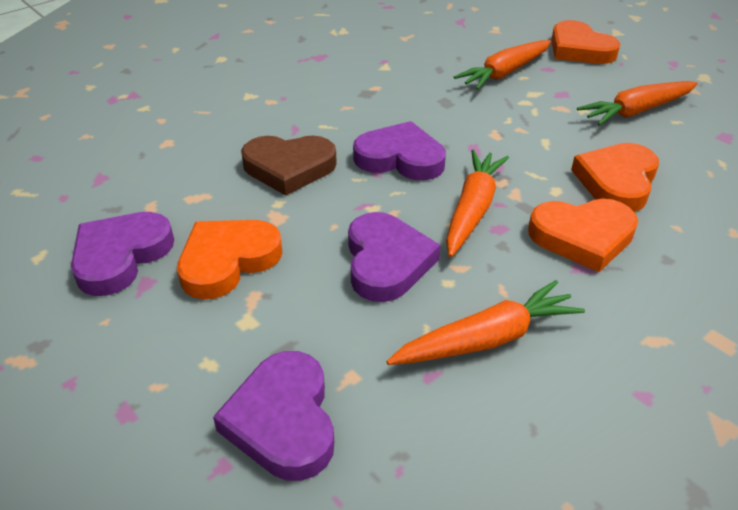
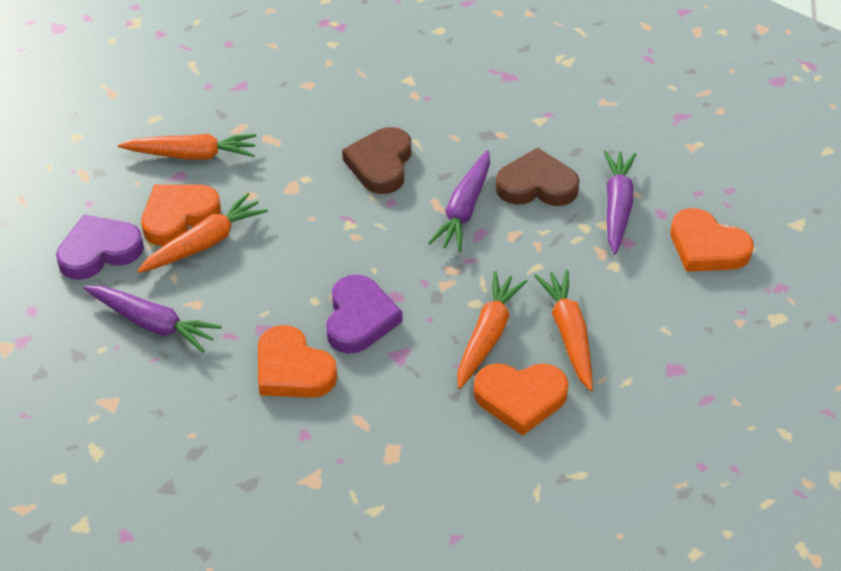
brown heart: 1 -> 2
purple carrot: 0 -> 3
purple heart: 4 -> 2

